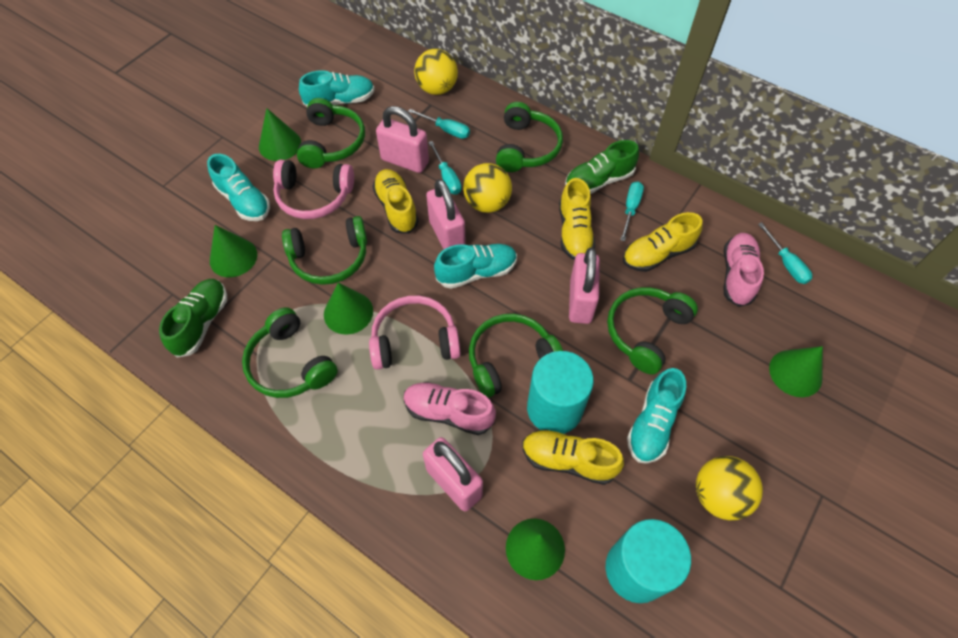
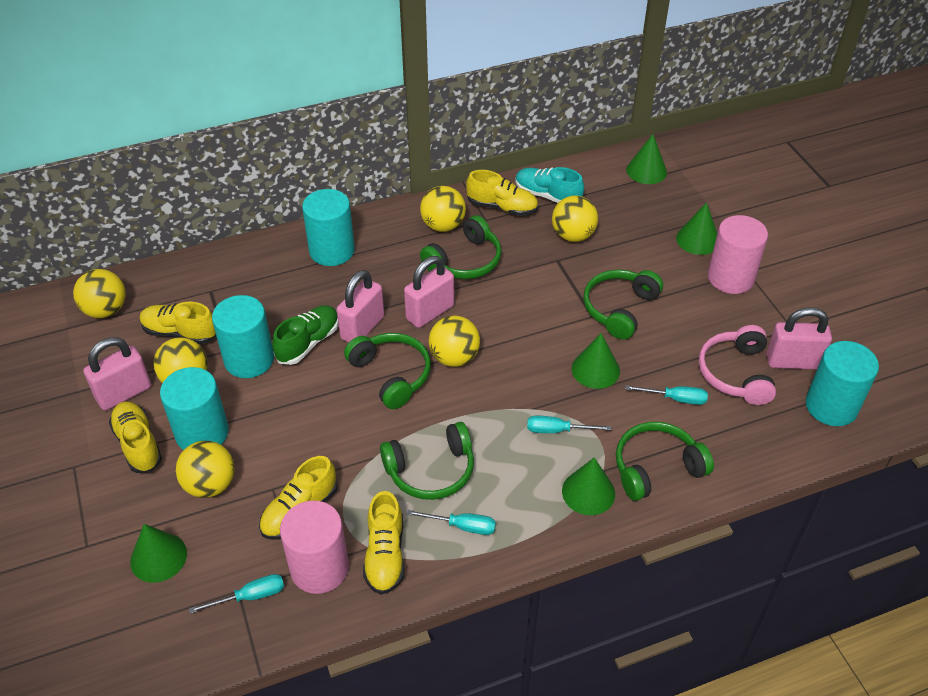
green headphones: 6 -> 5
green shoe: 2 -> 1
pink cylinder: 0 -> 2
pink headphones: 2 -> 1
pink shoe: 2 -> 0
turquoise cylinder: 2 -> 4
turquoise shoe: 4 -> 1
yellow ball: 3 -> 6
yellow shoe: 4 -> 5

